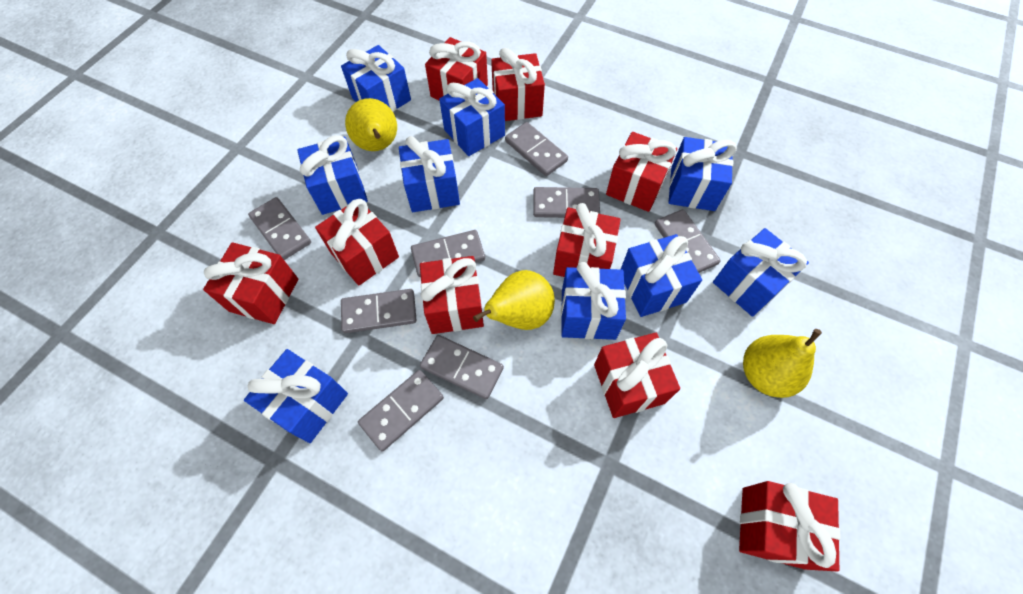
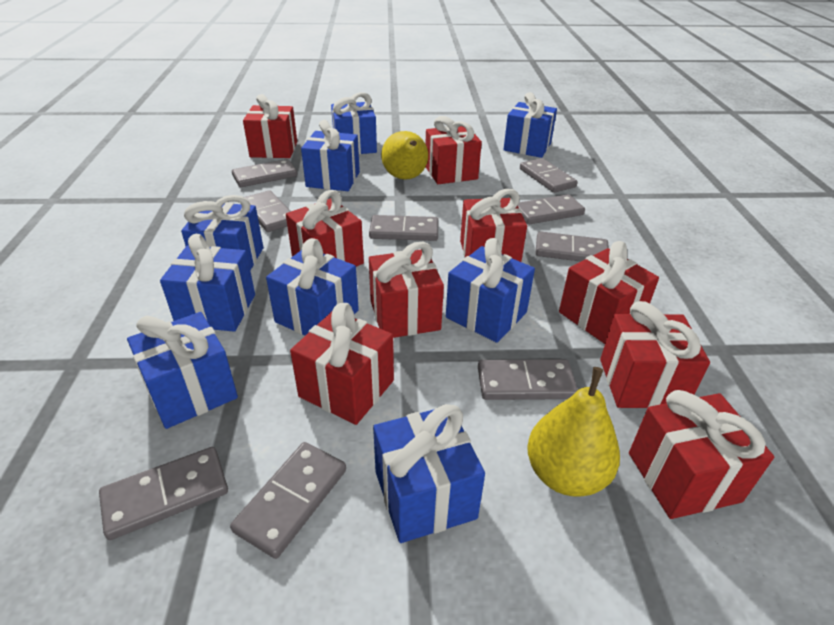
grey domino: 8 -> 9
yellow pear: 3 -> 2

